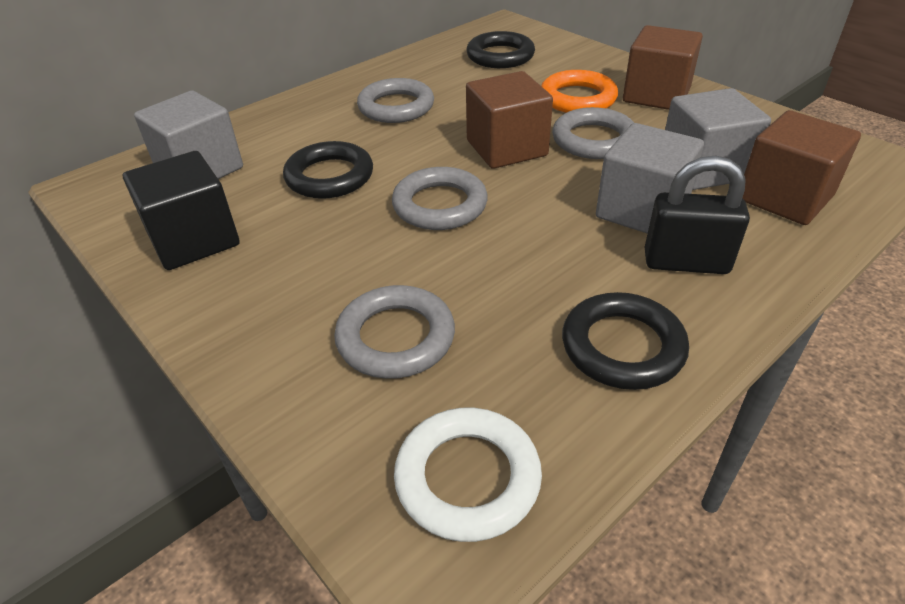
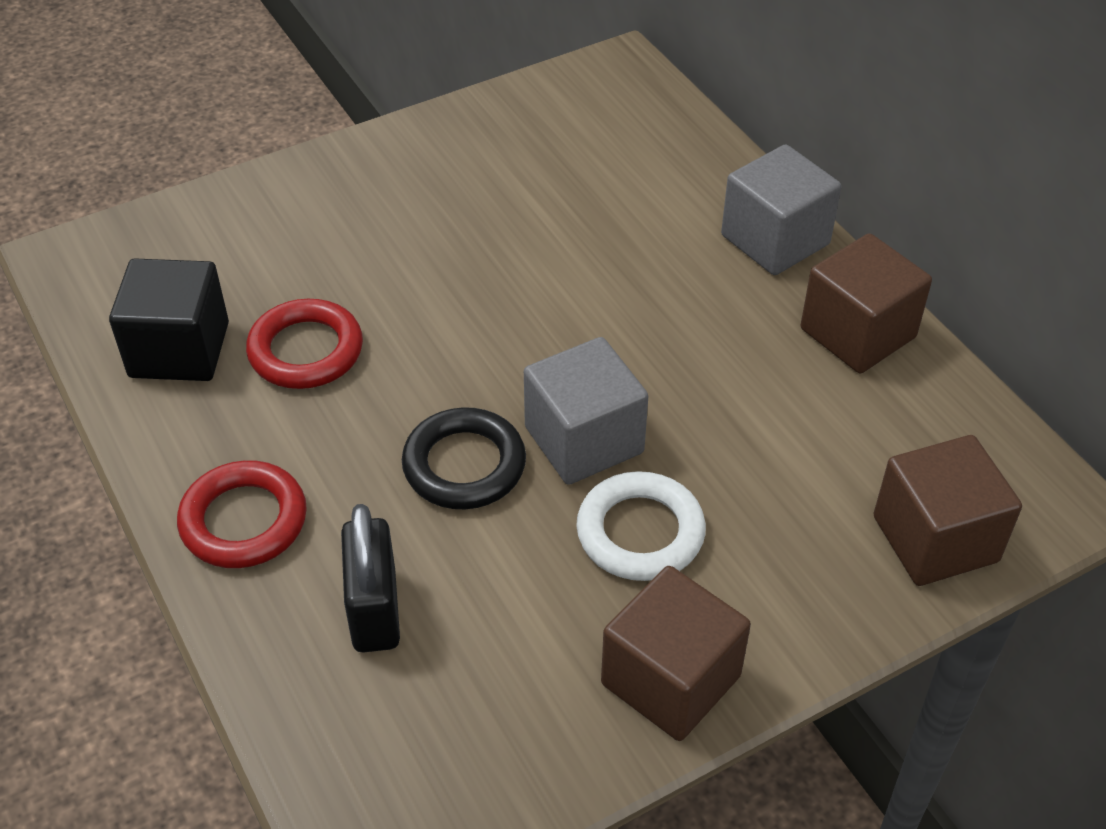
black ring: 3 -> 1
grey cube: 3 -> 2
grey ring: 4 -> 0
orange ring: 1 -> 0
red ring: 0 -> 2

